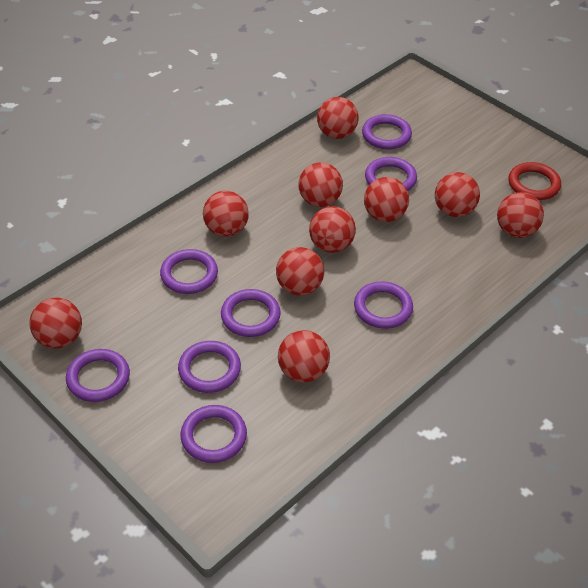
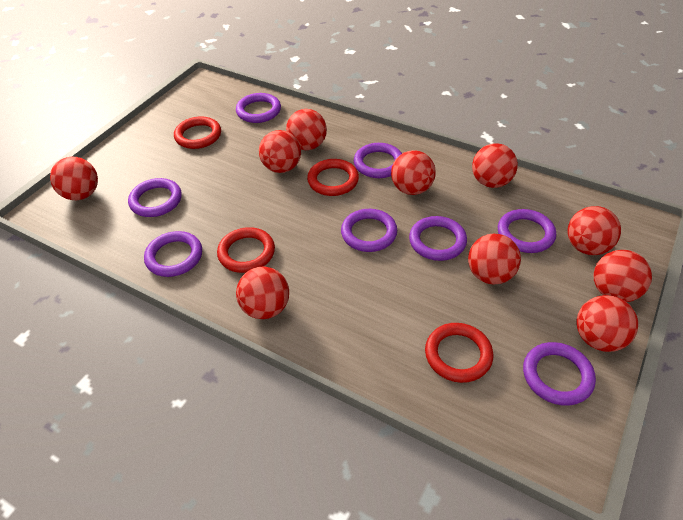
red ring: 1 -> 4

